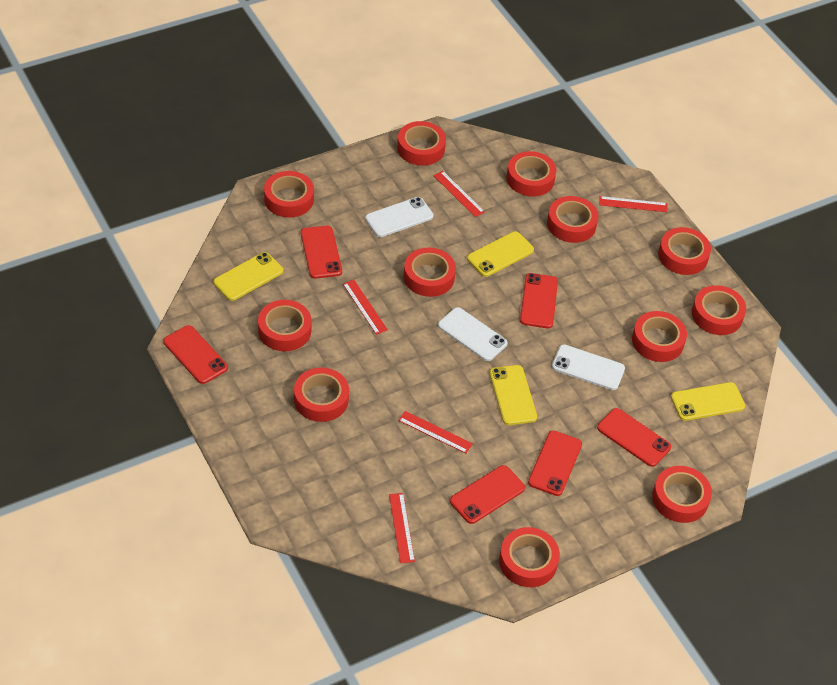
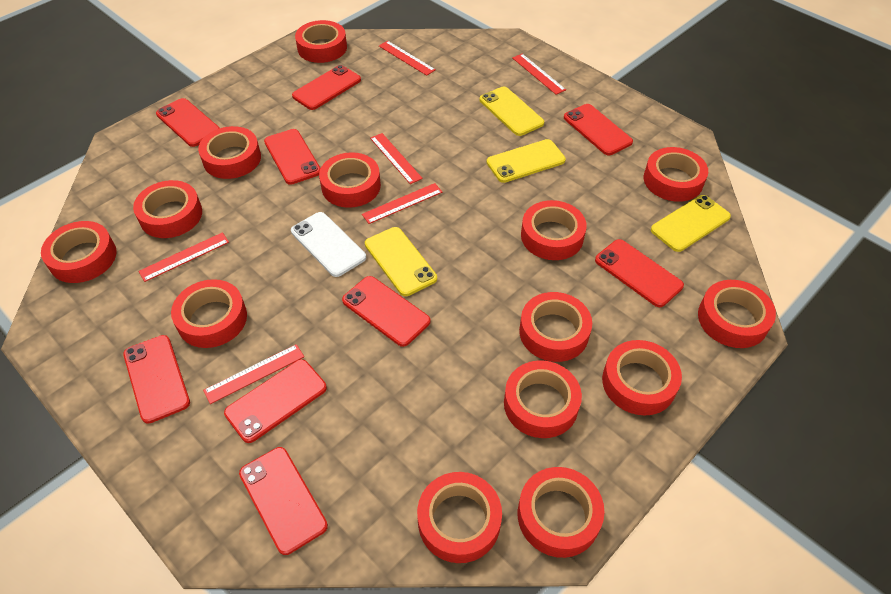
red phone: 6 -> 9
red ruler: 5 -> 6
red tape: 12 -> 14
white phone: 3 -> 1

